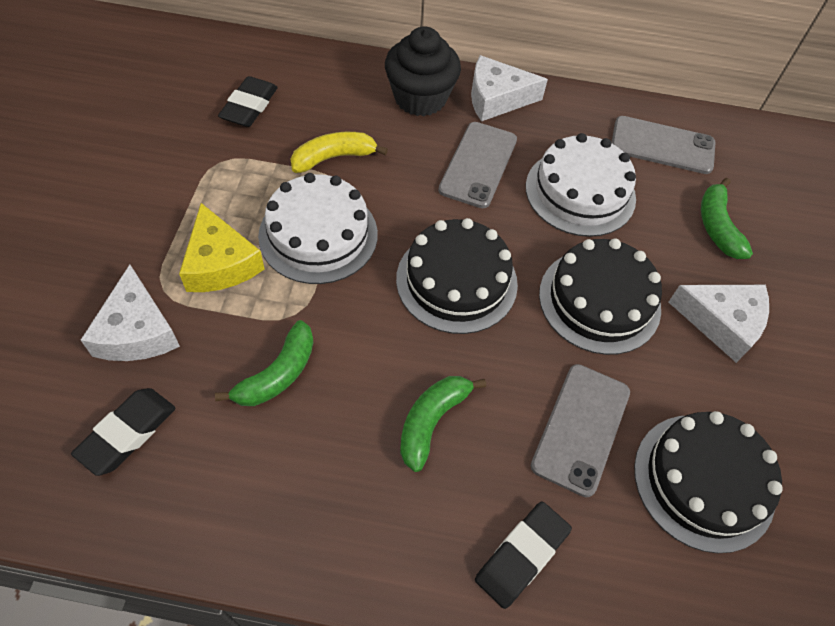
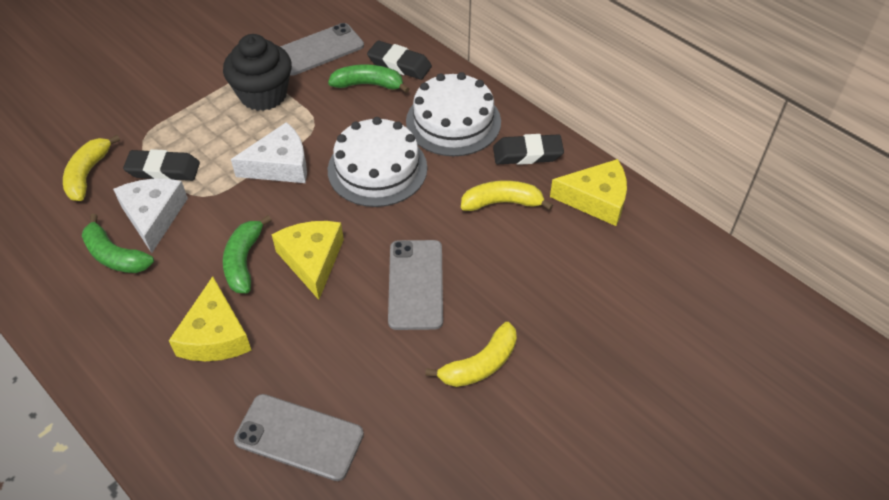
black cake: 3 -> 0
white cheese: 3 -> 2
yellow banana: 1 -> 3
yellow cheese: 1 -> 3

